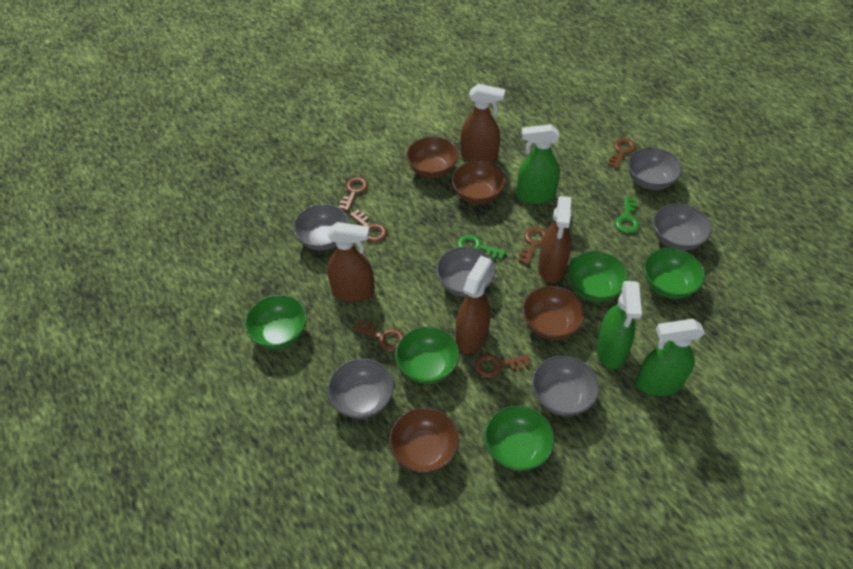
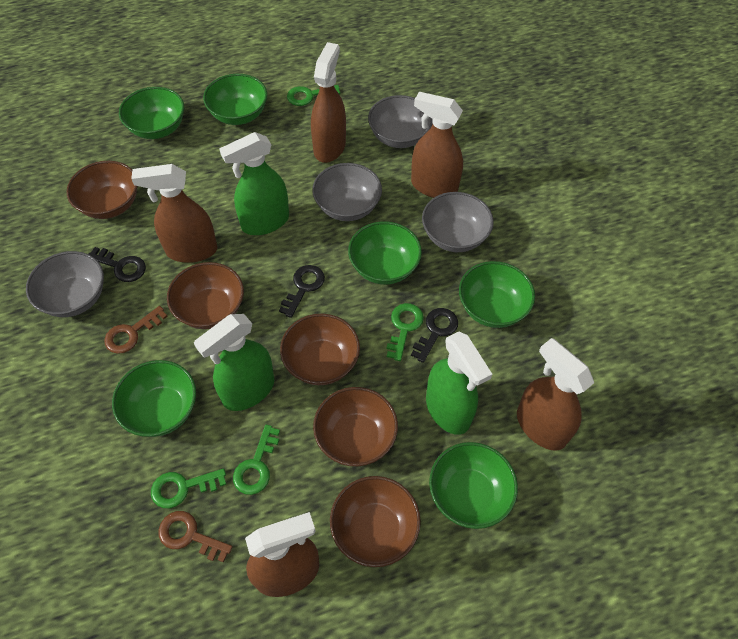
black key: 0 -> 3
brown bowl: 4 -> 5
brown key: 6 -> 2
brown spray bottle: 4 -> 5
green bowl: 5 -> 6
green key: 2 -> 4
grey bowl: 6 -> 4

